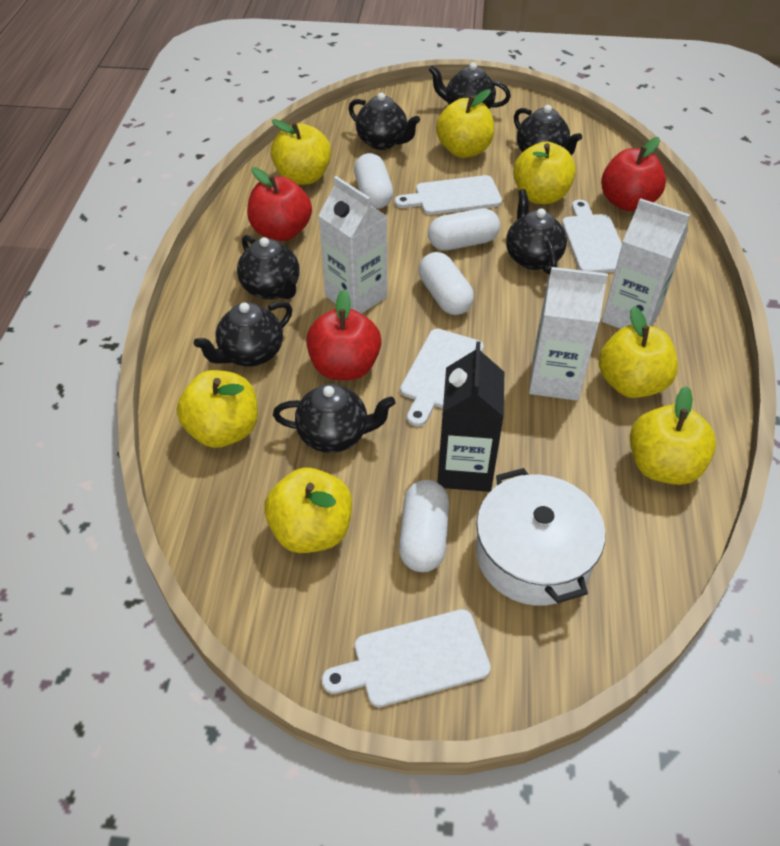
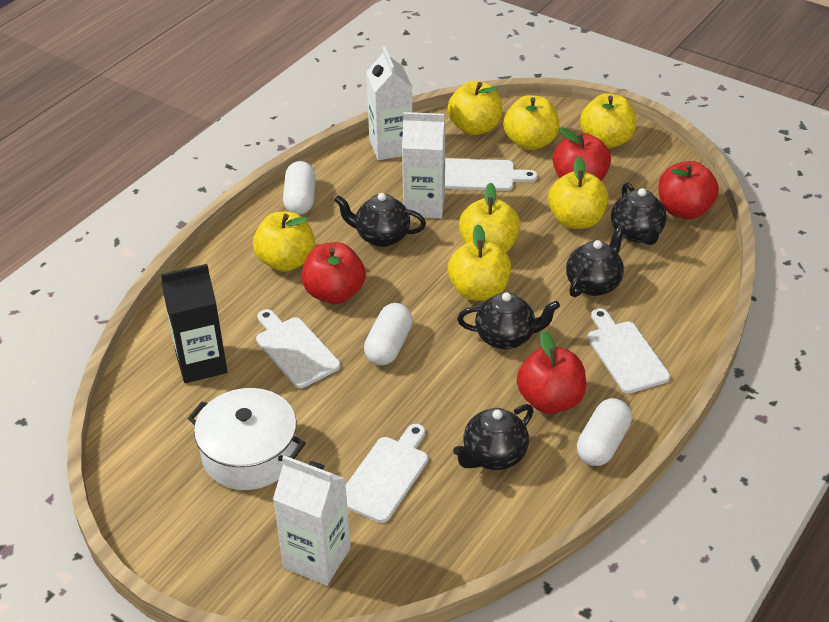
black teapot: 7 -> 5
red apple: 3 -> 4
white capsule: 4 -> 3

